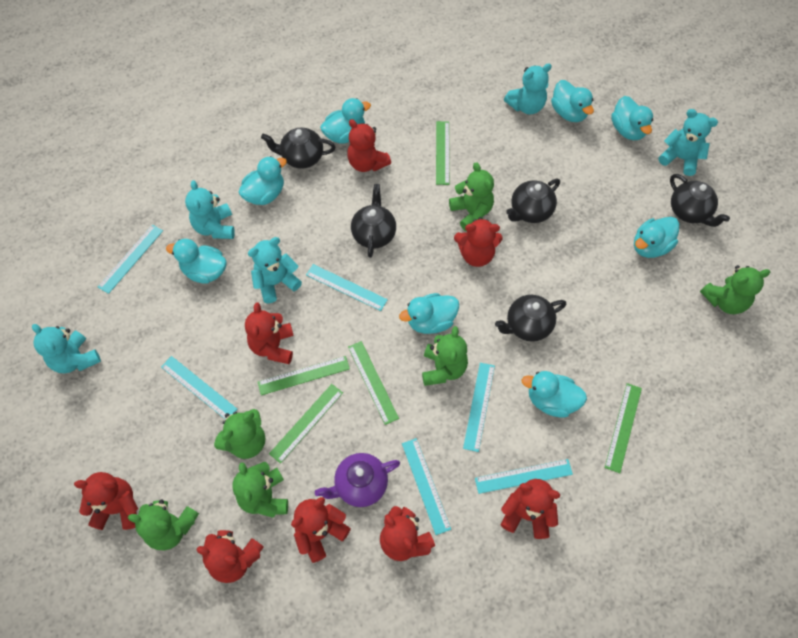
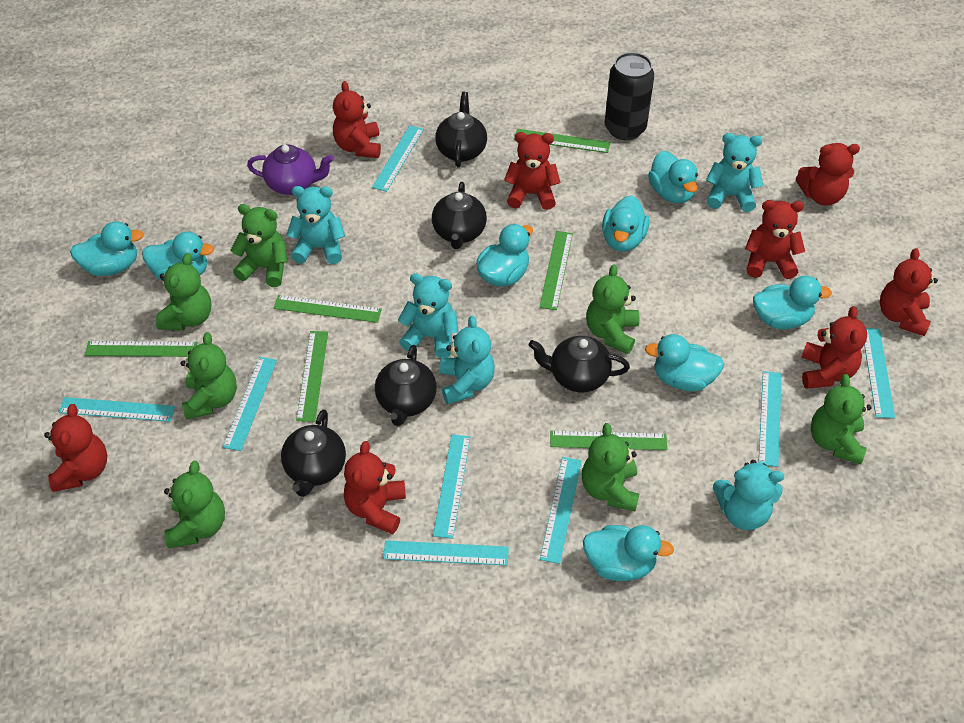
black can: 0 -> 1
green ruler: 5 -> 6
green teddy bear: 6 -> 7
turquoise ruler: 6 -> 8

